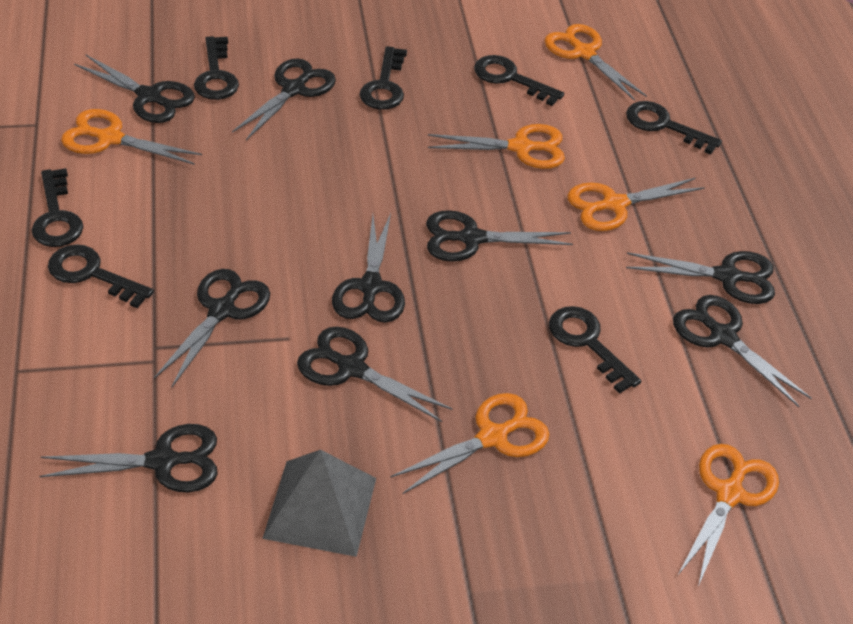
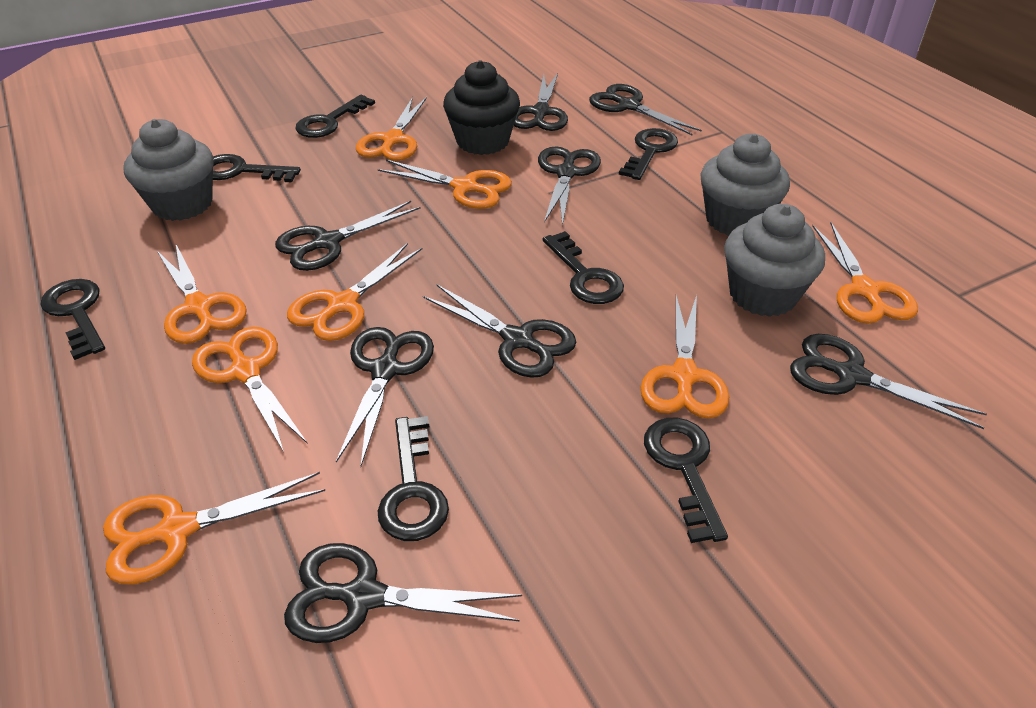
black cupcake: 0 -> 1
black scissors: 9 -> 8
grey cupcake: 0 -> 3
grey pyramid: 1 -> 0
orange scissors: 6 -> 8

